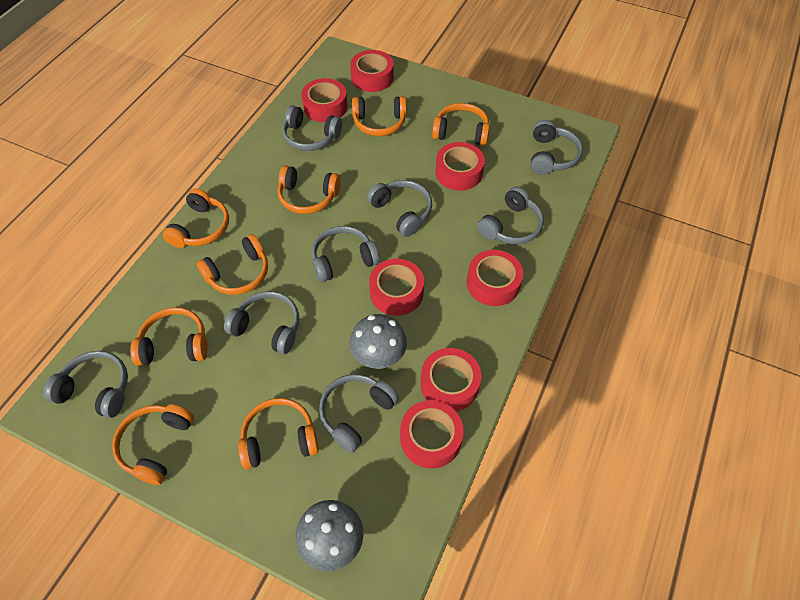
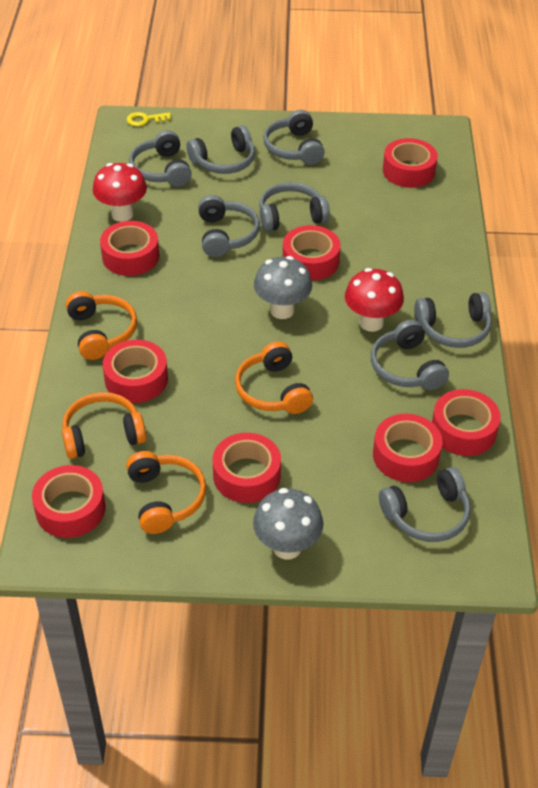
orange headphones: 8 -> 4
red mushroom: 0 -> 2
red tape: 7 -> 8
yellow key: 0 -> 1

